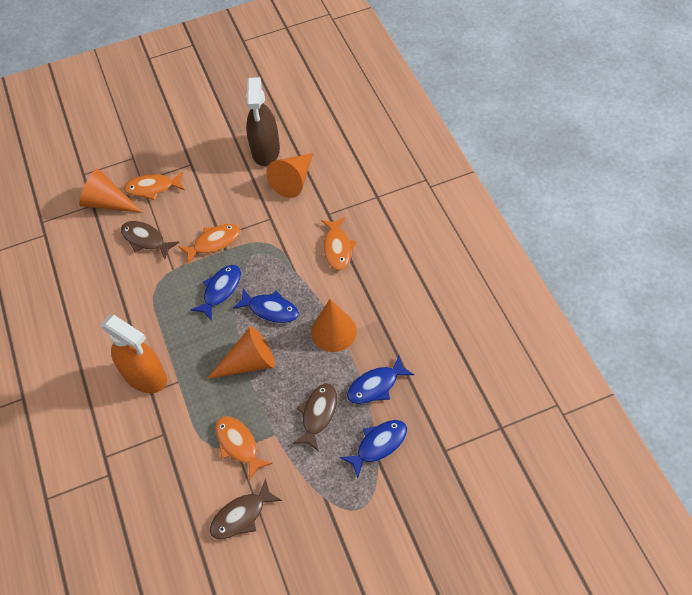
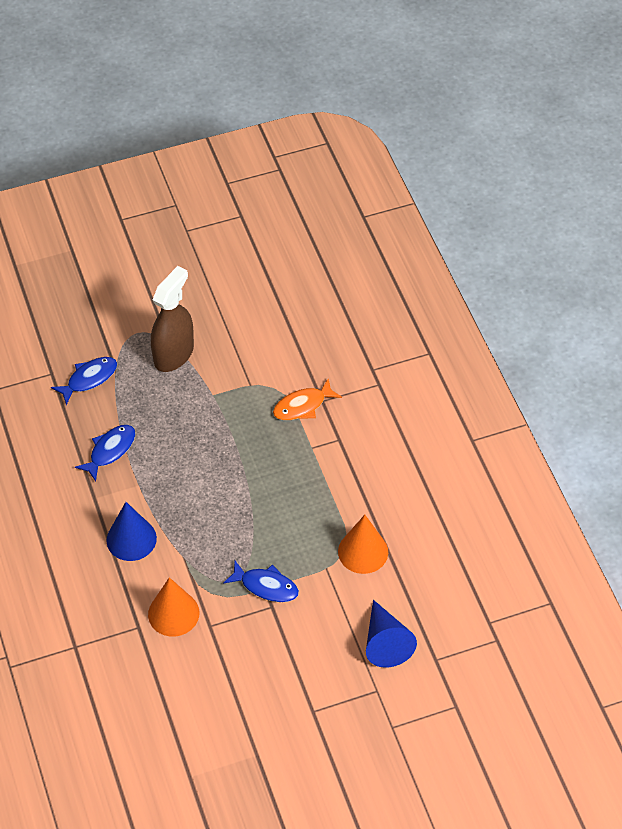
blue cone: 0 -> 2
blue fish: 4 -> 3
brown fish: 3 -> 0
orange cone: 4 -> 2
orange fish: 4 -> 1
orange spray bottle: 1 -> 0

